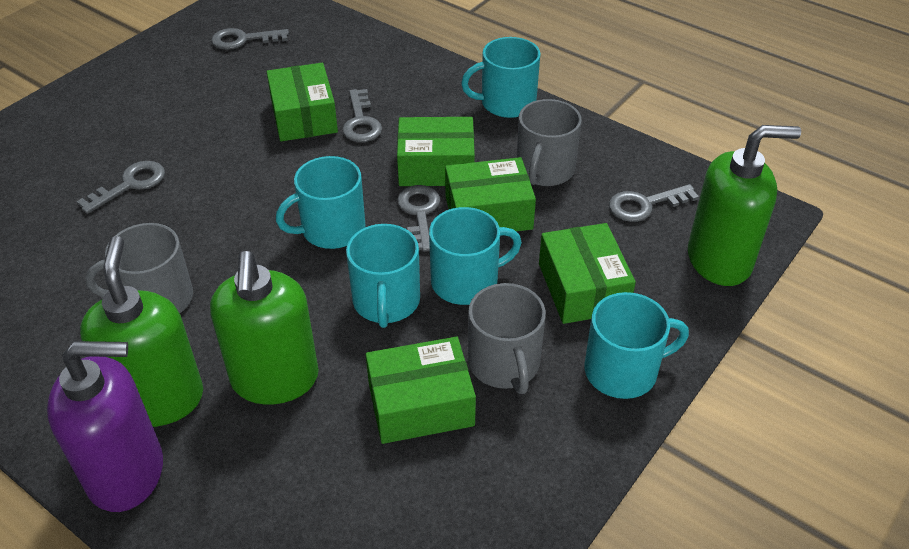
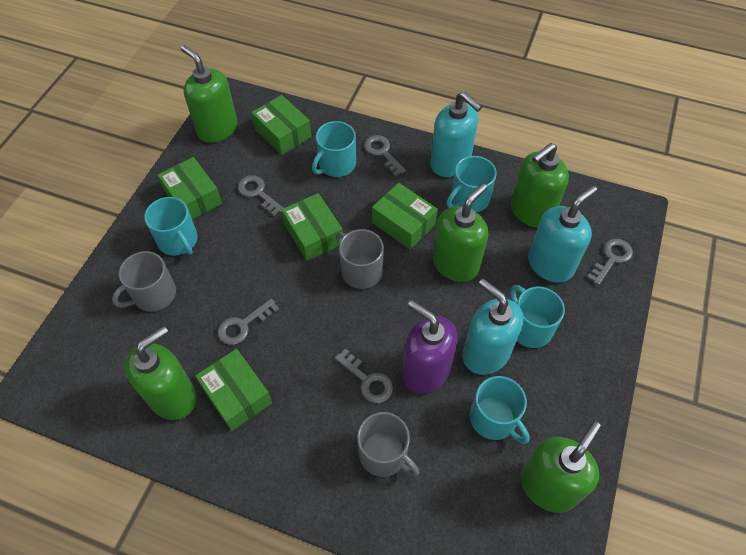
green soap dispenser: 3 -> 5
turquoise soap dispenser: 0 -> 3

